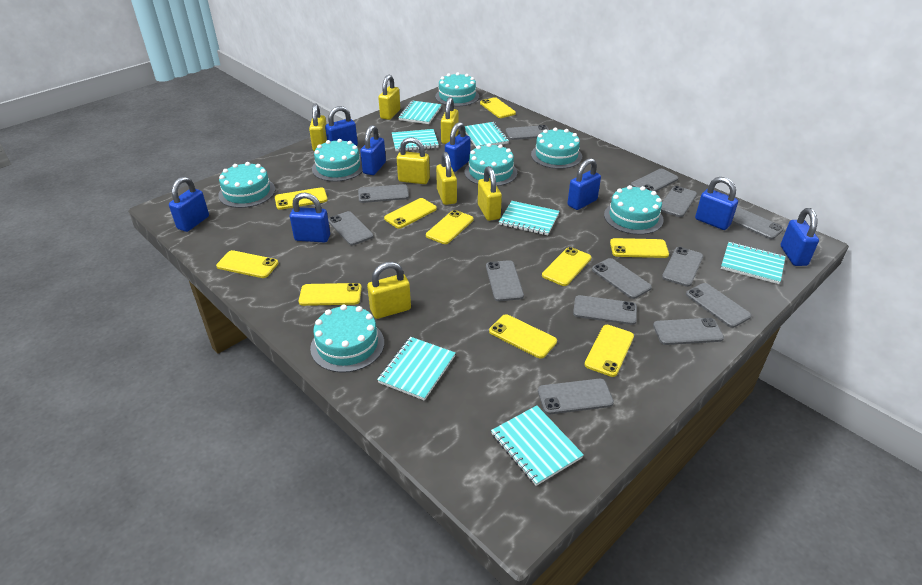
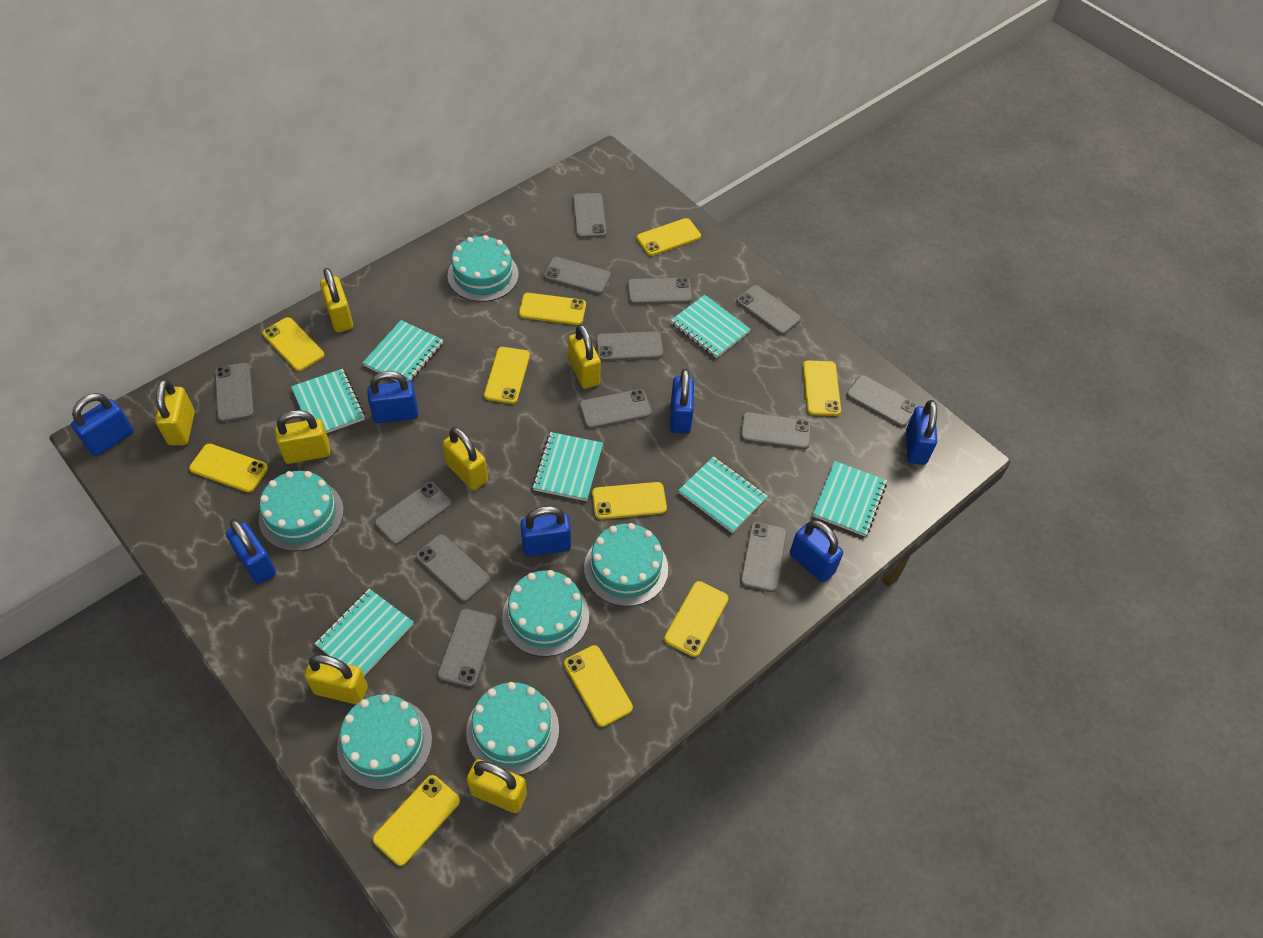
blue padlock: 8 -> 7
turquoise cake: 7 -> 6

